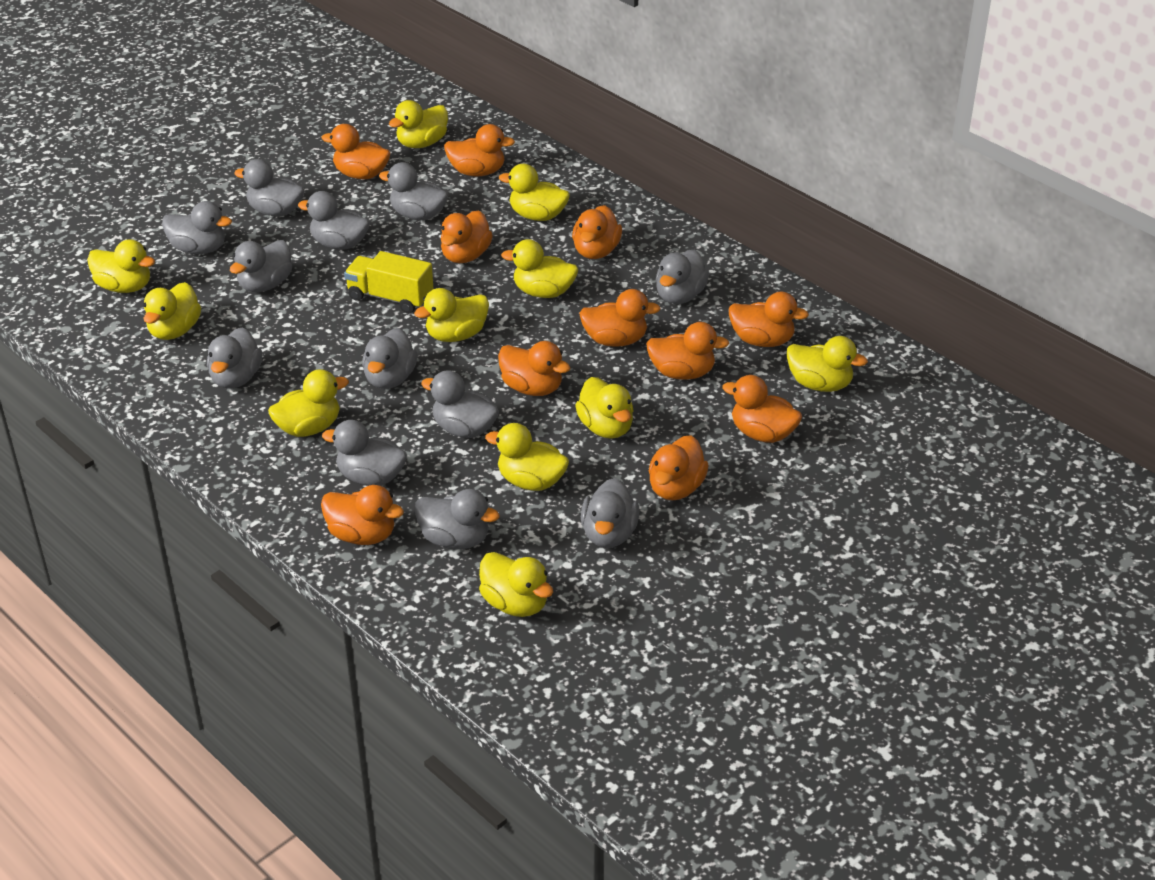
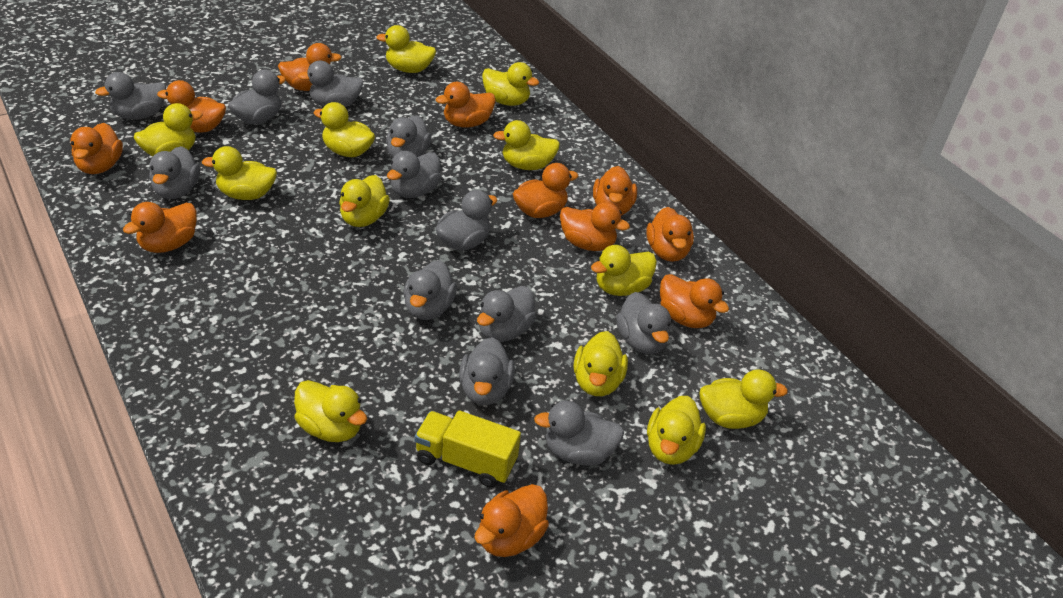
yellow duck: 11 -> 12

